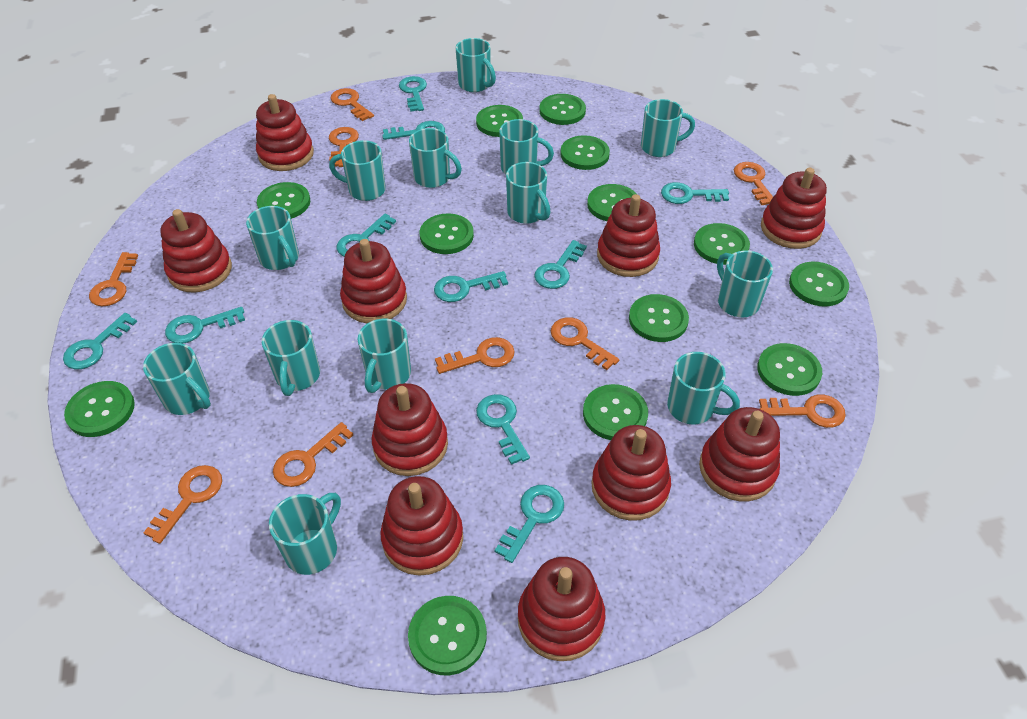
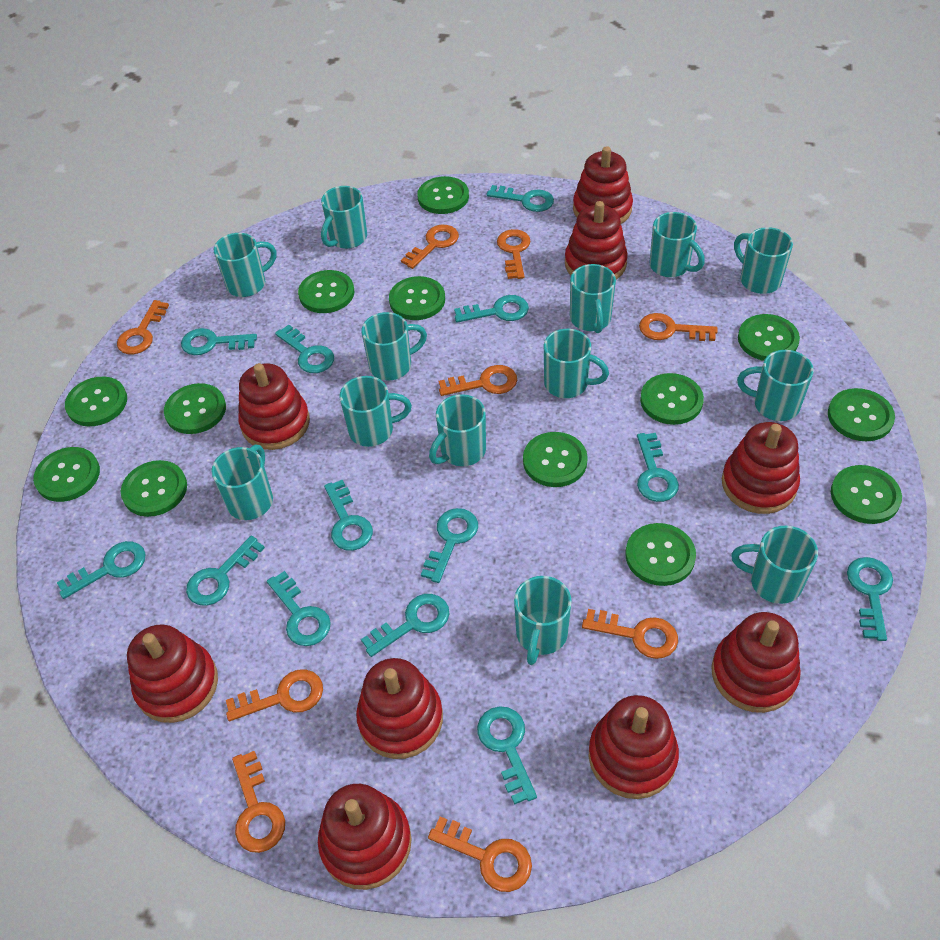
red stacking toy: 10 -> 9
turquoise key: 10 -> 13

